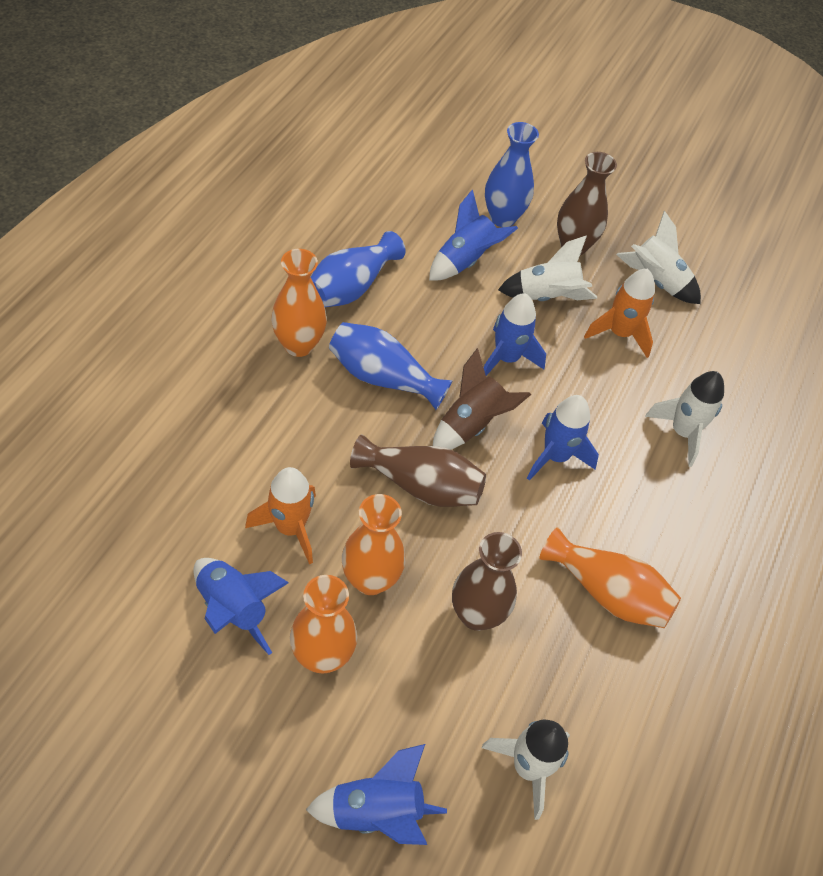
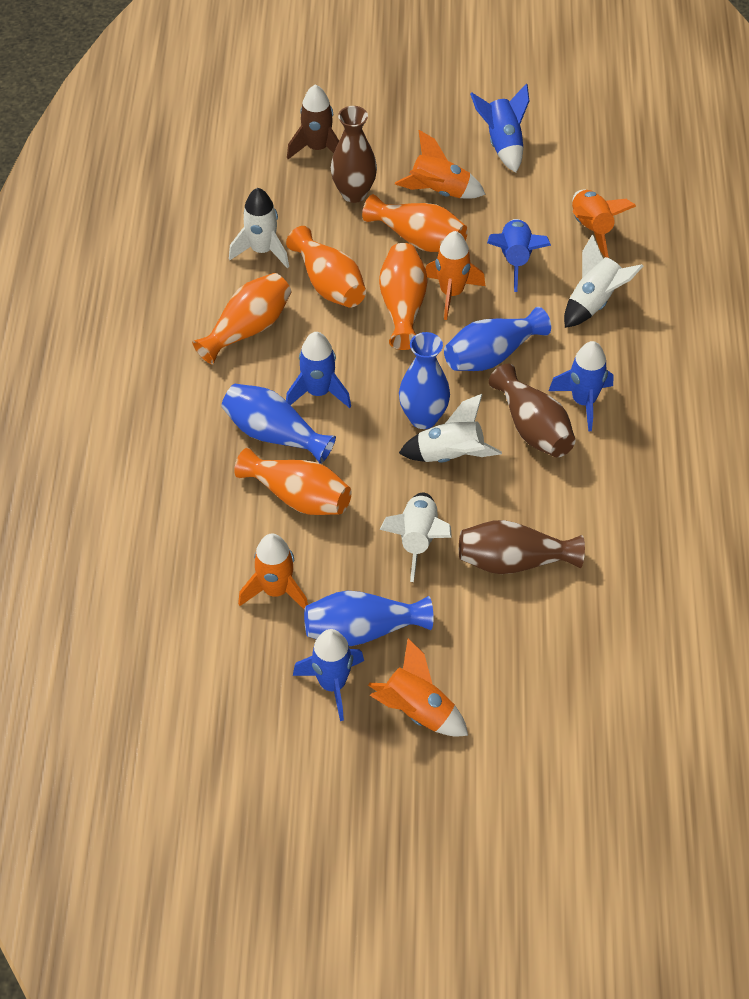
blue vase: 3 -> 4
orange rocket: 2 -> 5
orange vase: 4 -> 5

